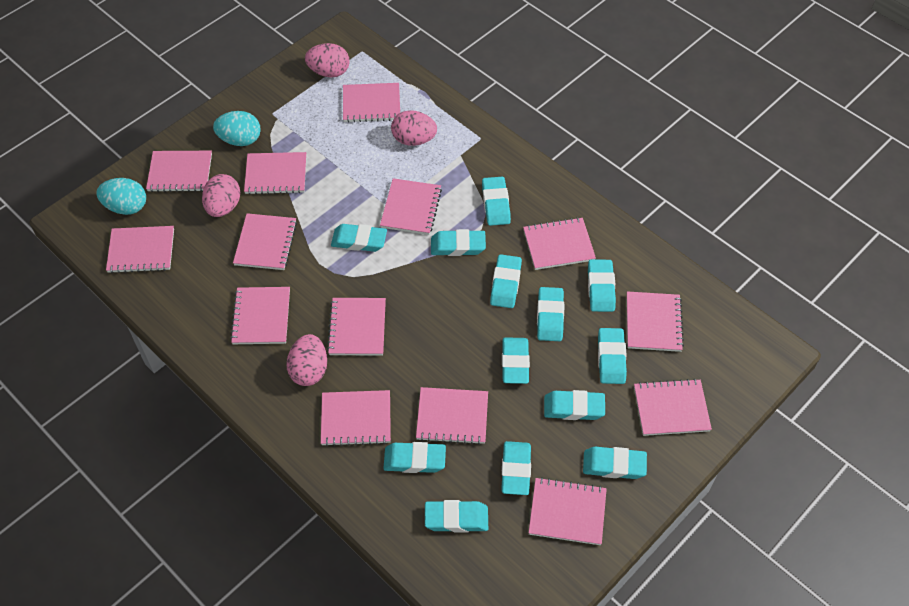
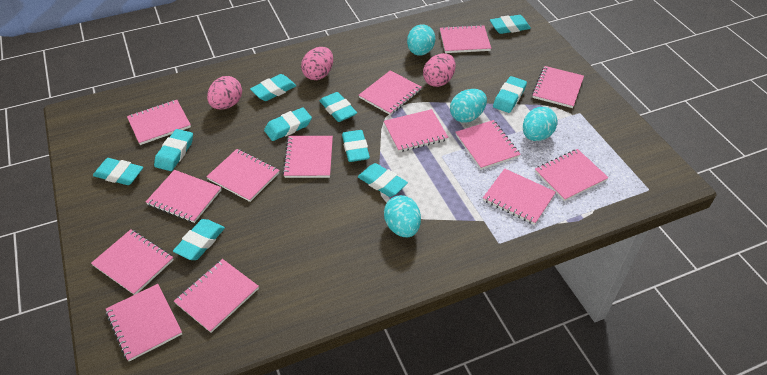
pink egg: 4 -> 3
turquoise egg: 2 -> 4
turquoise eraser: 13 -> 10

